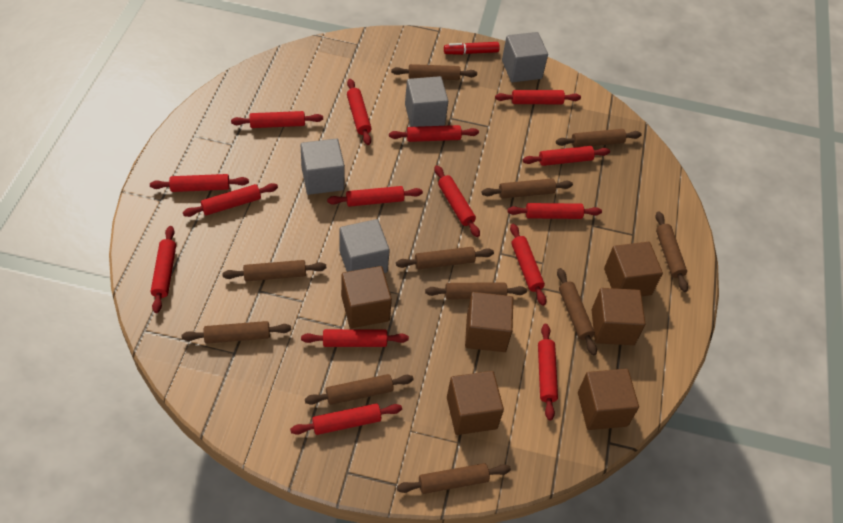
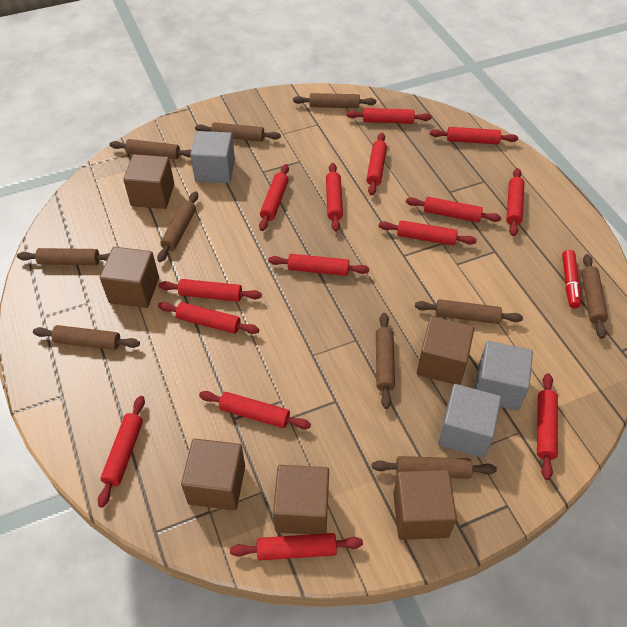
brown rolling pin: 11 -> 10
grey cube: 4 -> 3

